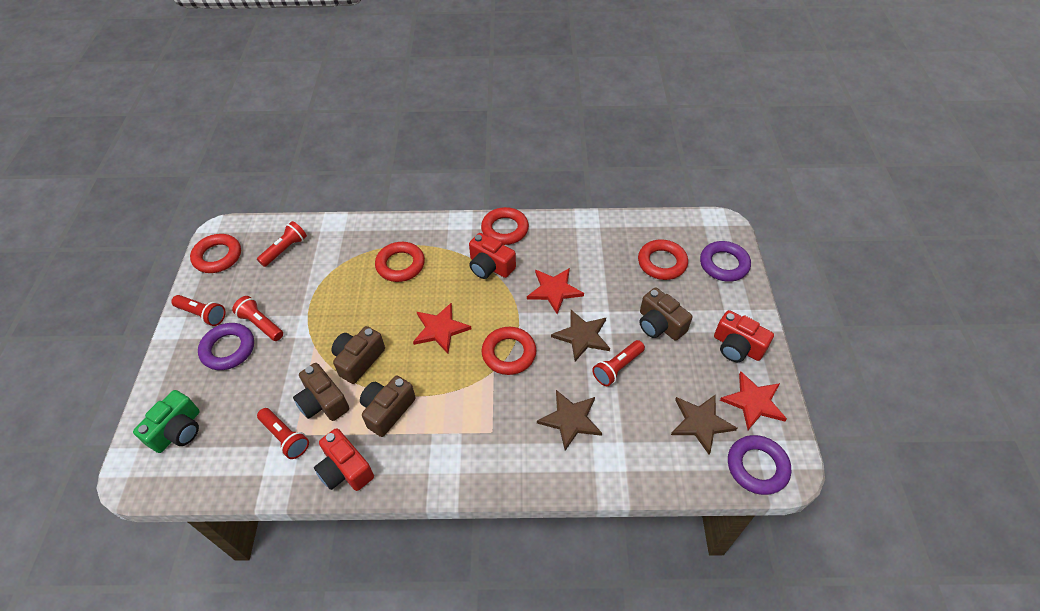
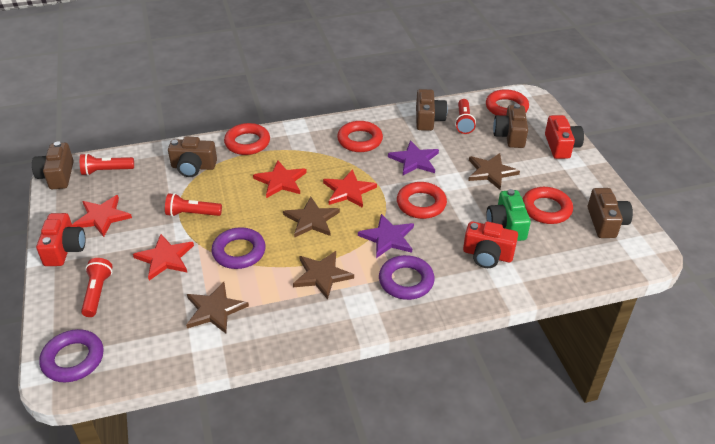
brown camera: 4 -> 5
brown star: 3 -> 4
purple star: 0 -> 2
red flashlight: 5 -> 4
red star: 3 -> 4

